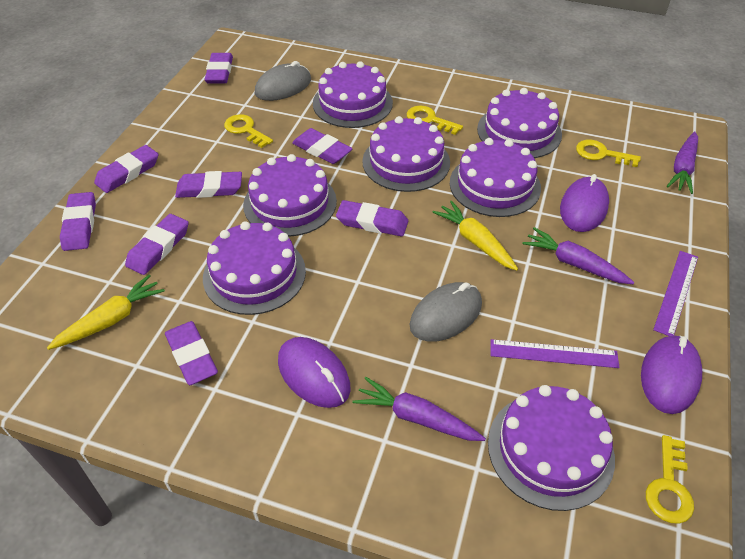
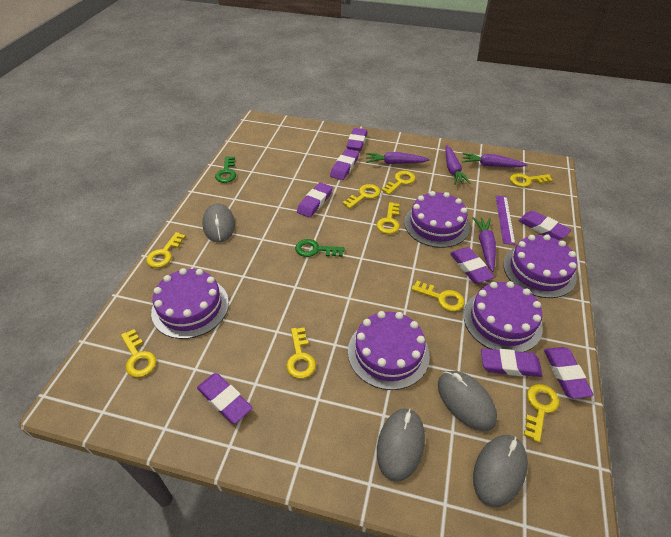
green key: 0 -> 2
grey mouse: 2 -> 4
purple cake: 7 -> 5
purple carrot: 3 -> 4
purple mouse: 3 -> 0
purple ruler: 2 -> 1
yellow carrot: 2 -> 0
yellow key: 4 -> 9

